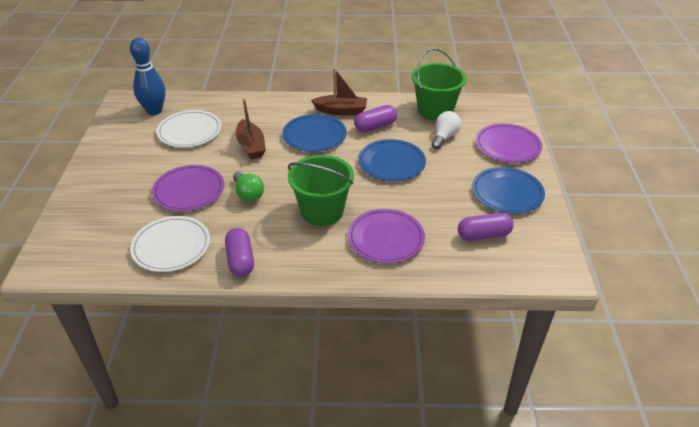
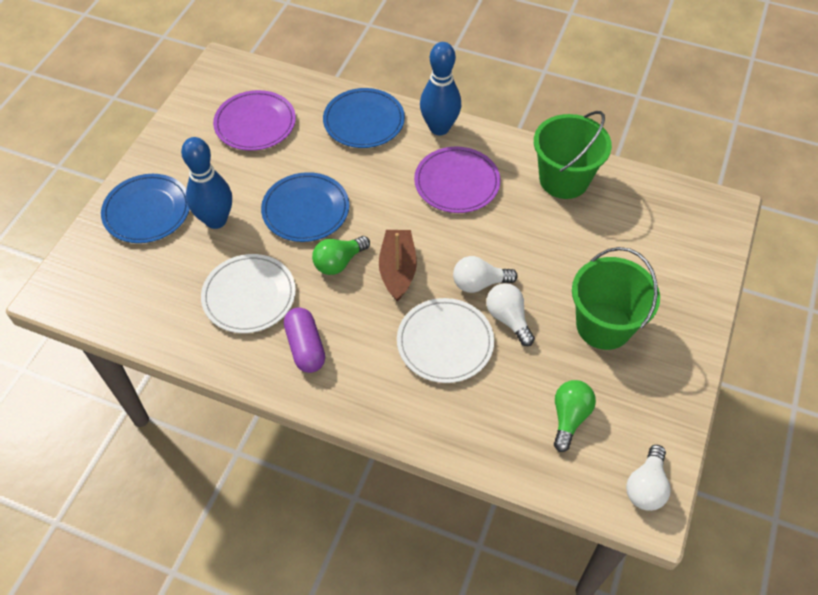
blue bowling pin: 1 -> 2
brown boat: 2 -> 1
green light bulb: 1 -> 2
purple capsule: 3 -> 1
purple plate: 3 -> 2
white light bulb: 1 -> 3

